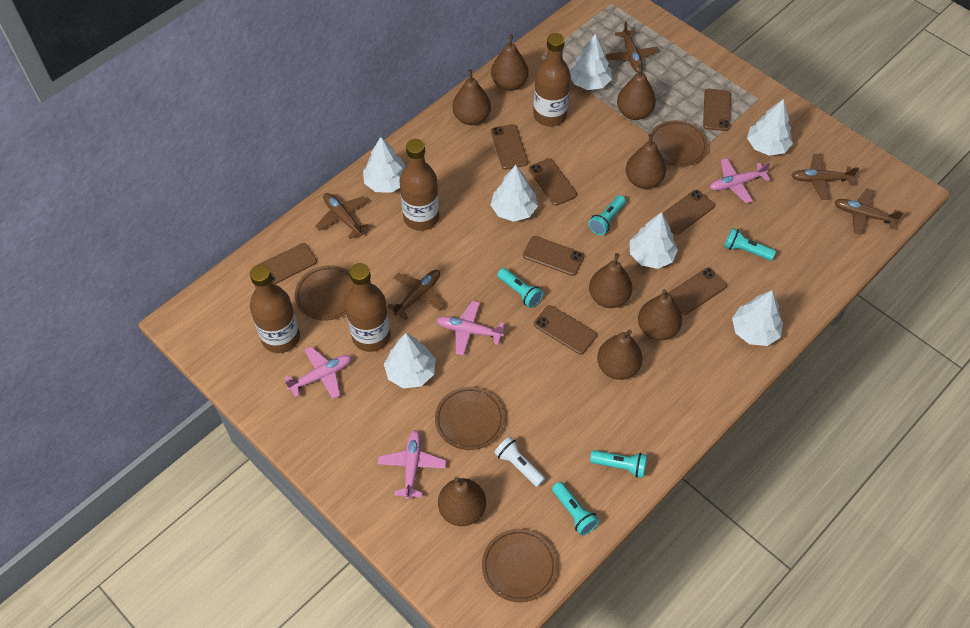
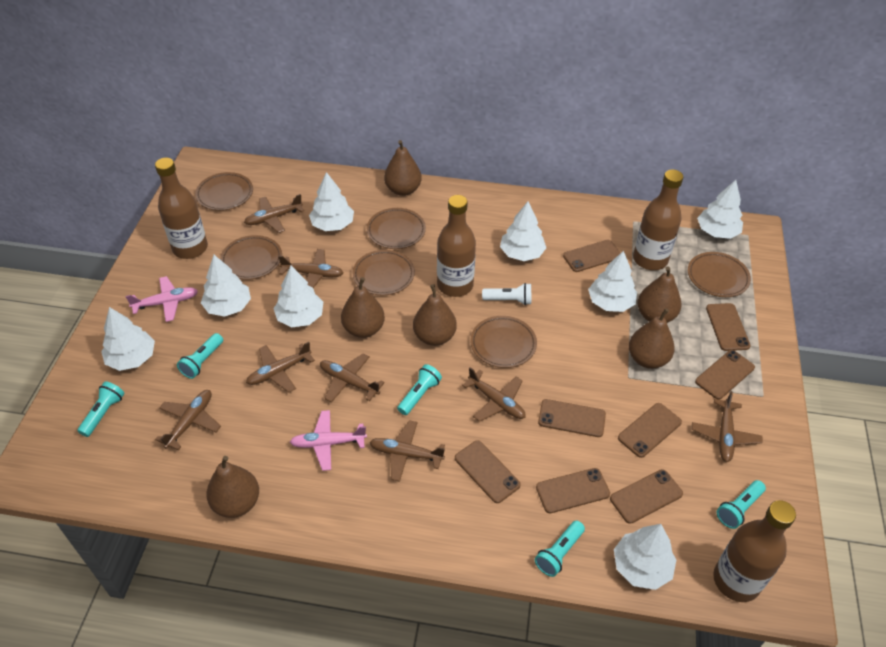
brown pear: 8 -> 6
brown plane: 5 -> 8
brown plate: 4 -> 6
pink plane: 4 -> 2
white tree: 7 -> 8

